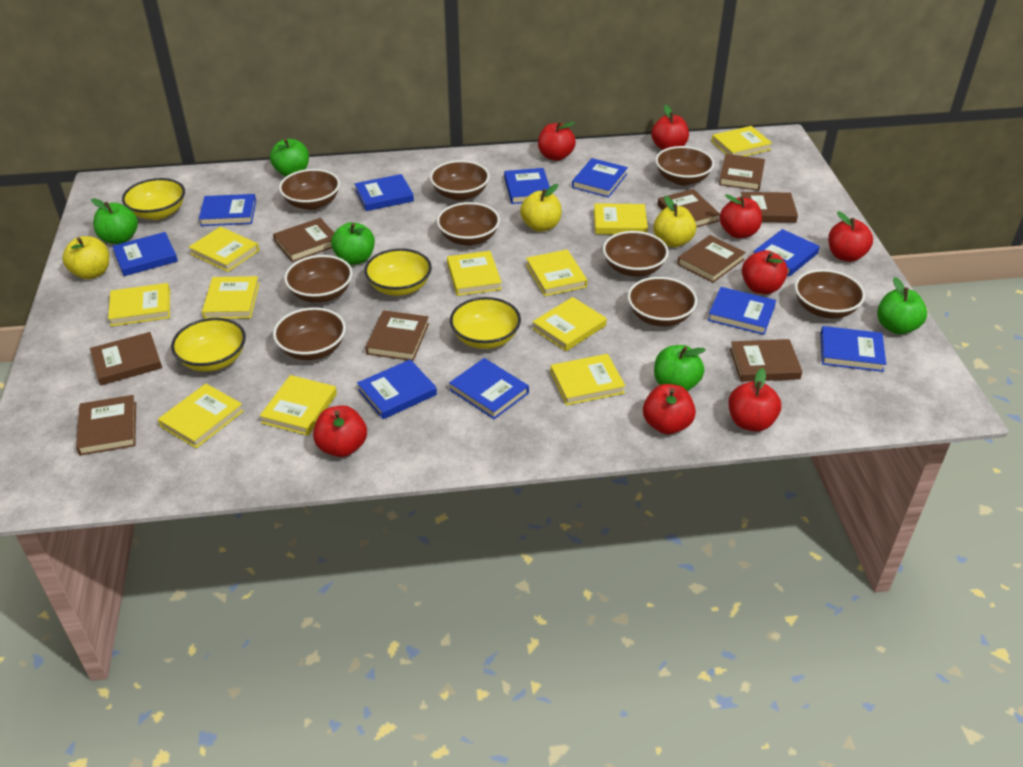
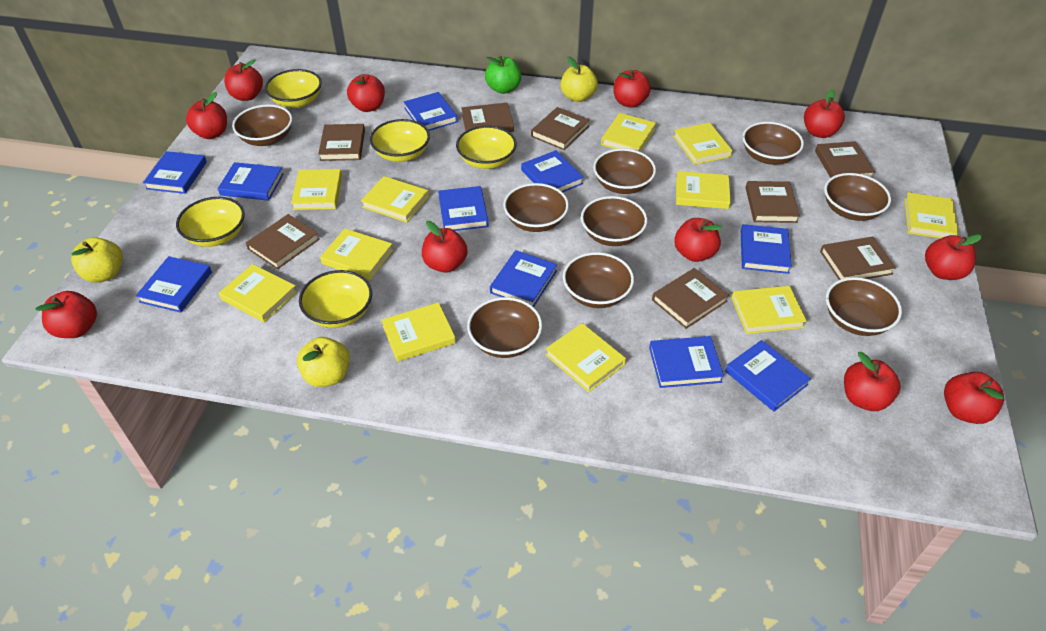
brown book: 9 -> 8
green apple: 5 -> 1
red apple: 8 -> 11
yellow bowl: 4 -> 5

